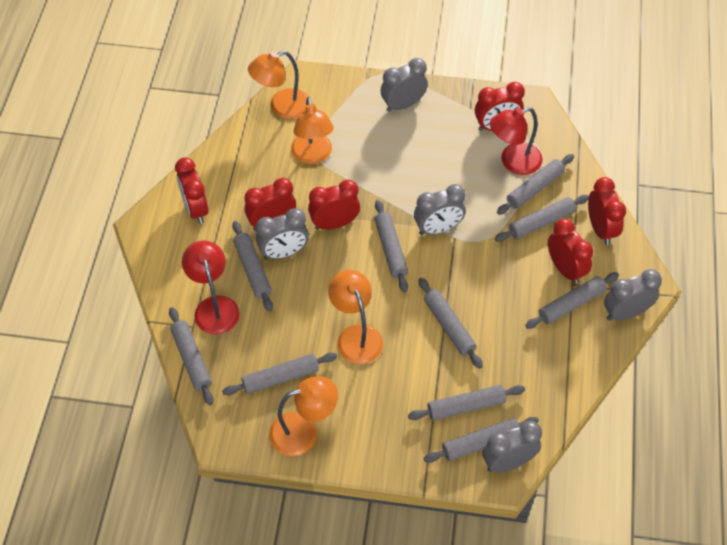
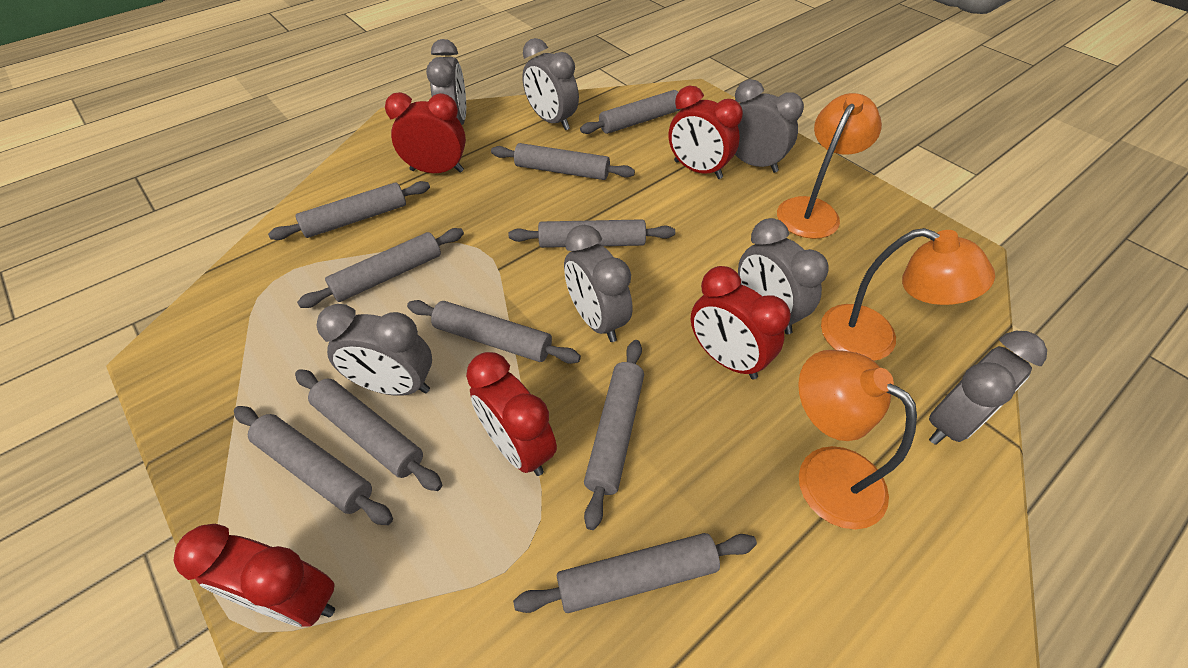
grey clock: 5 -> 7
orange lamp: 4 -> 3
red clock: 6 -> 5
red lamp: 2 -> 0

